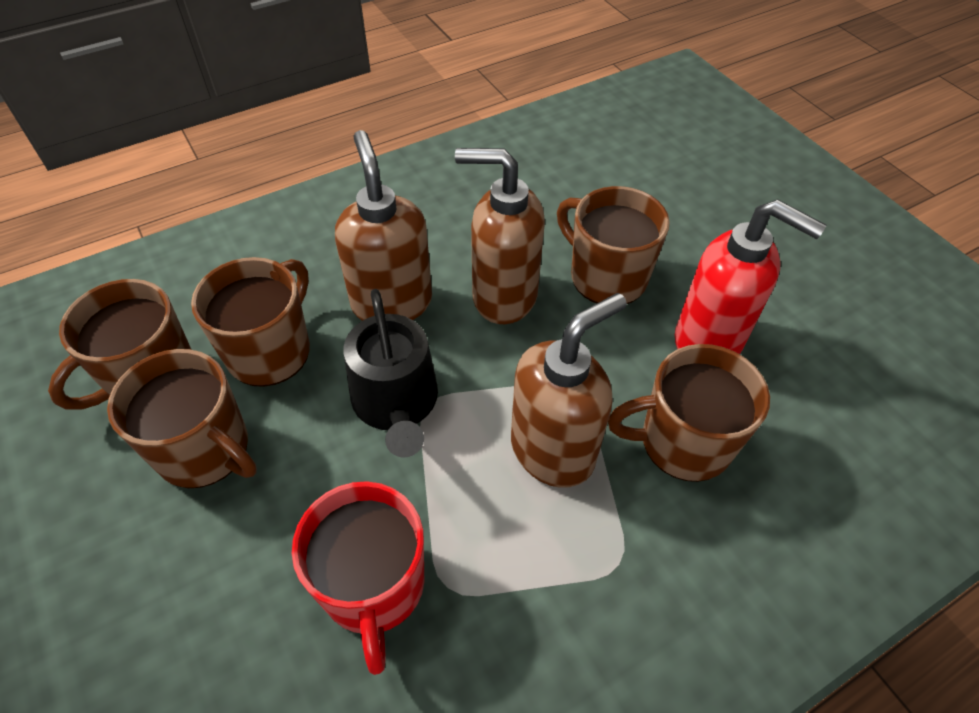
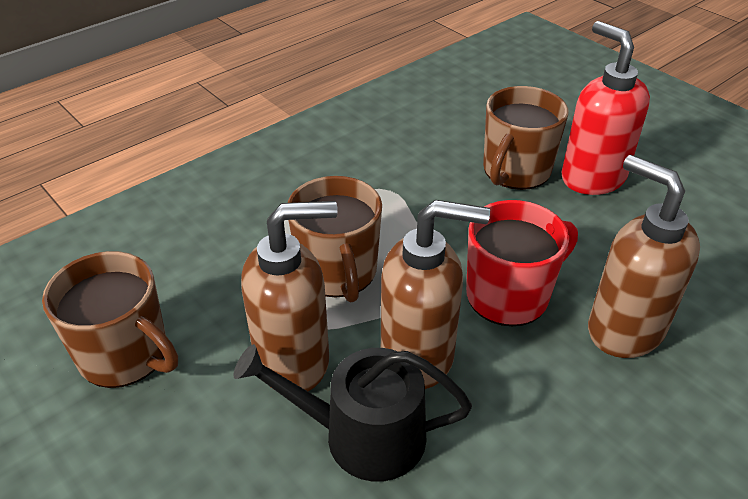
brown mug: 5 -> 3

